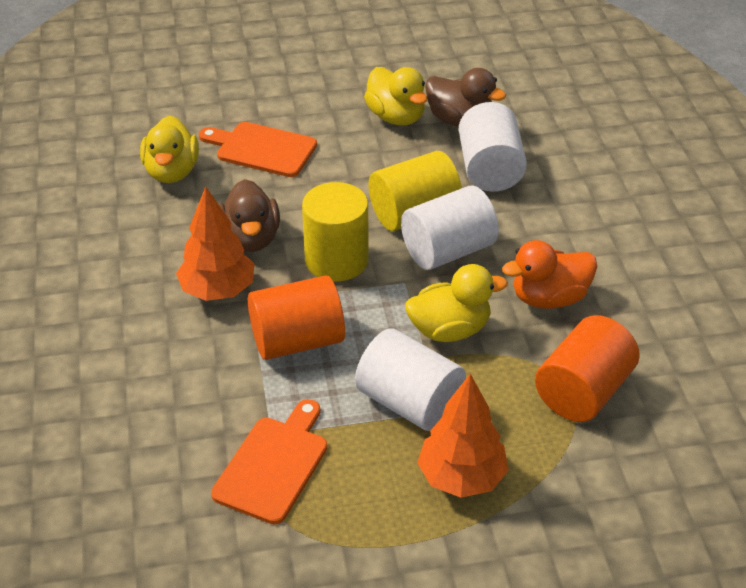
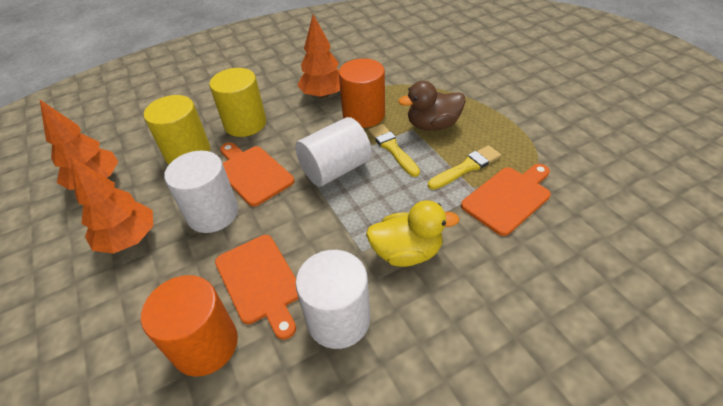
brown duck: 2 -> 1
orange cutting board: 2 -> 3
orange duck: 1 -> 0
orange tree: 2 -> 3
yellow brush: 0 -> 2
yellow duck: 3 -> 1

